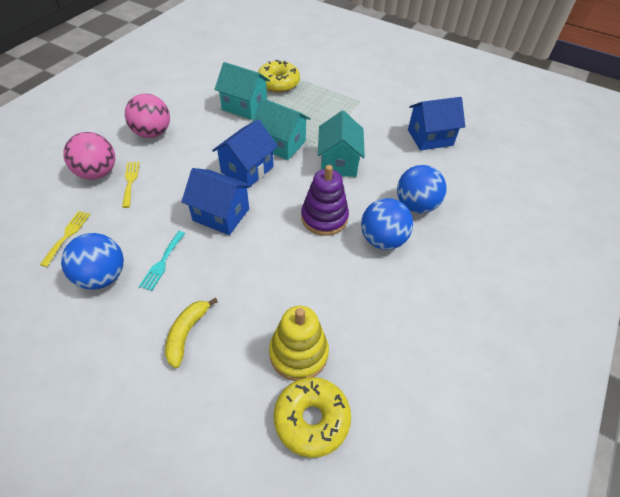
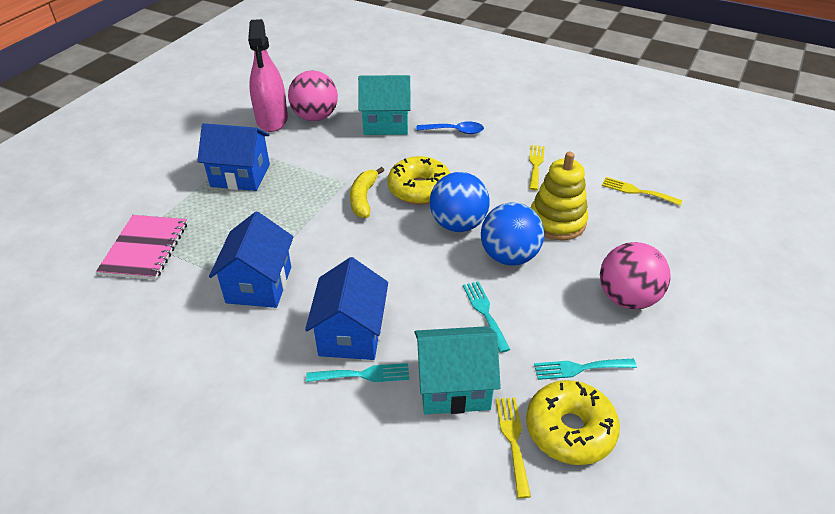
blue ball: 3 -> 2
blue spoon: 0 -> 1
pink notebook: 0 -> 1
pink spray bottle: 0 -> 1
purple stacking toy: 1 -> 0
turquoise fork: 1 -> 3
turquoise house: 3 -> 2
yellow fork: 2 -> 3

